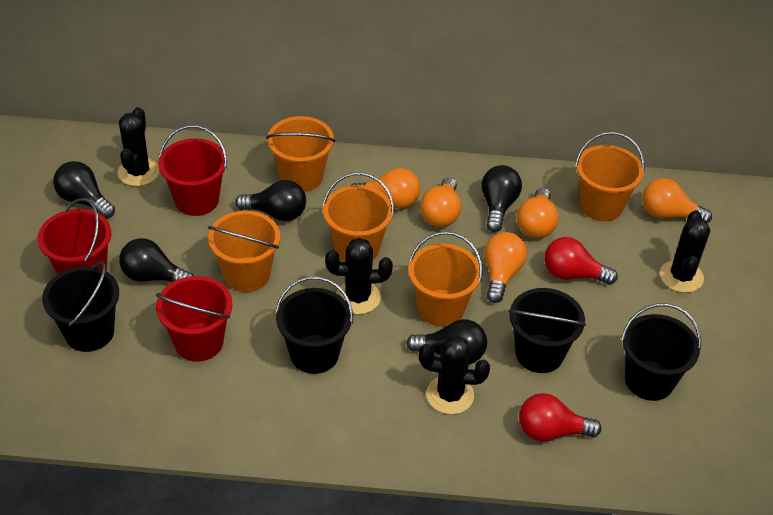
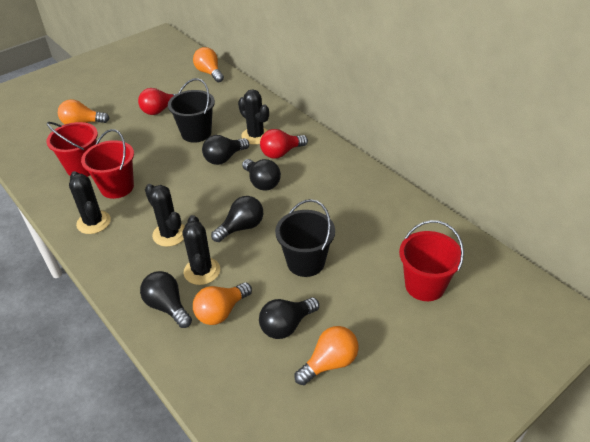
black bucket: 4 -> 2
orange bucket: 5 -> 0
orange light bulb: 5 -> 4

